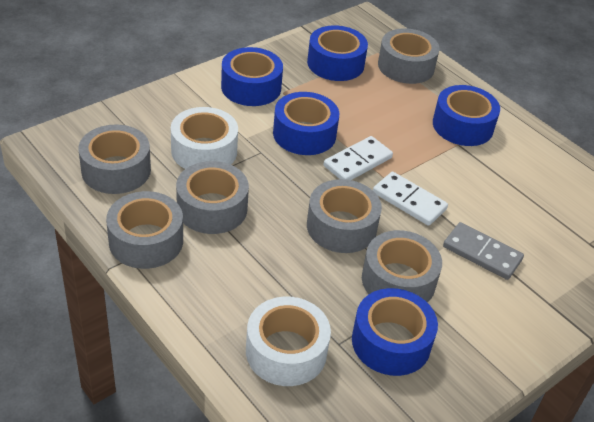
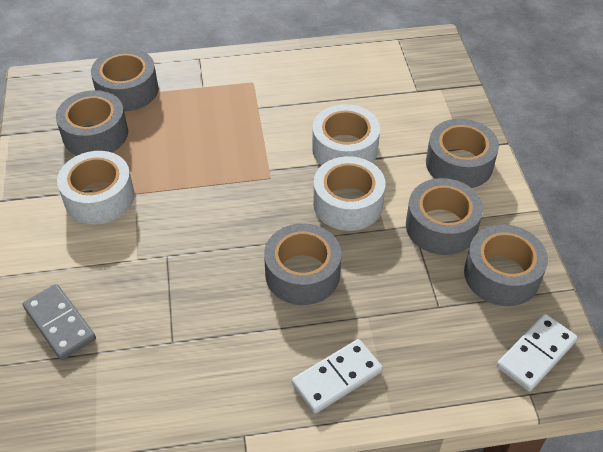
blue tape: 5 -> 0
white tape: 2 -> 3

